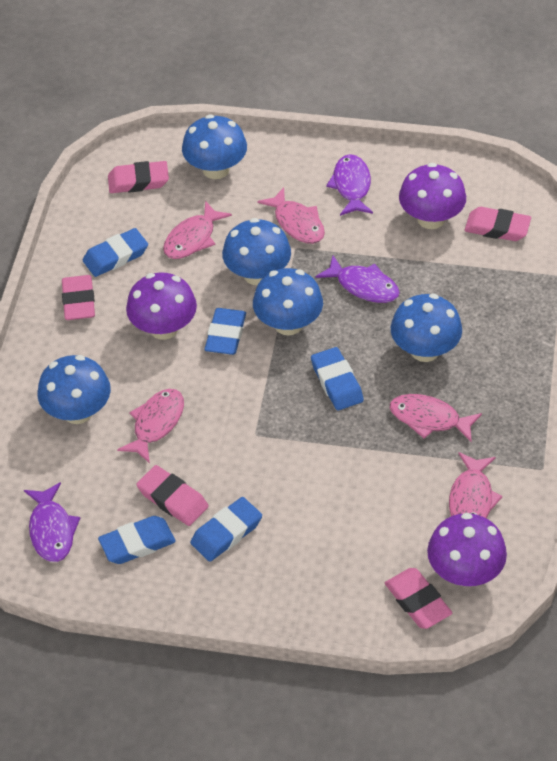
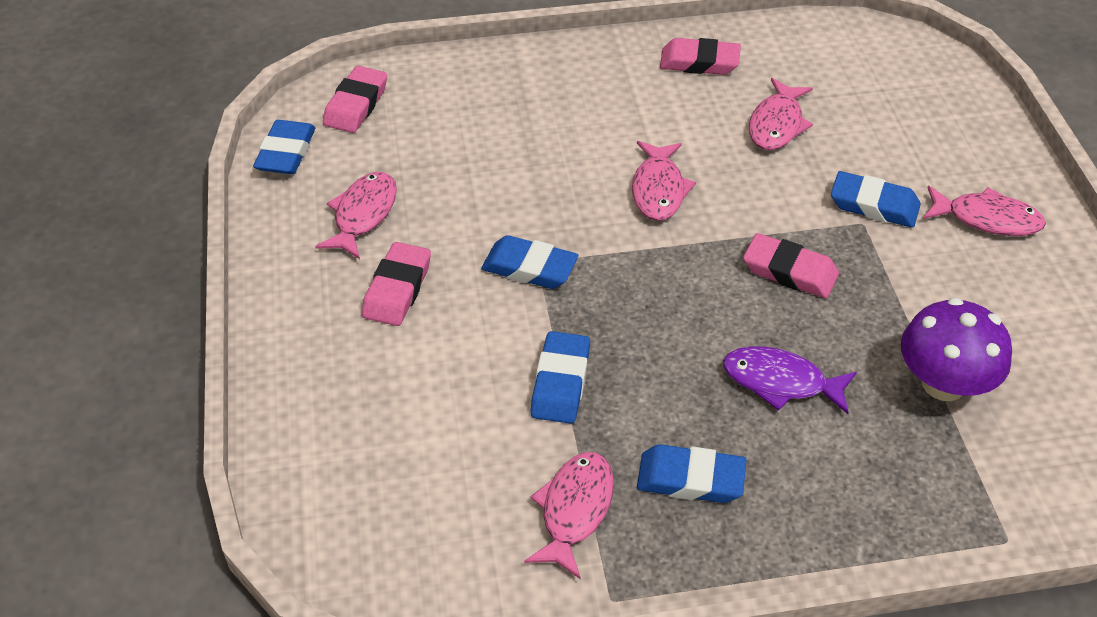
blue mushroom: 5 -> 0
pink eraser: 5 -> 4
purple fish: 3 -> 1
purple mushroom: 3 -> 1

